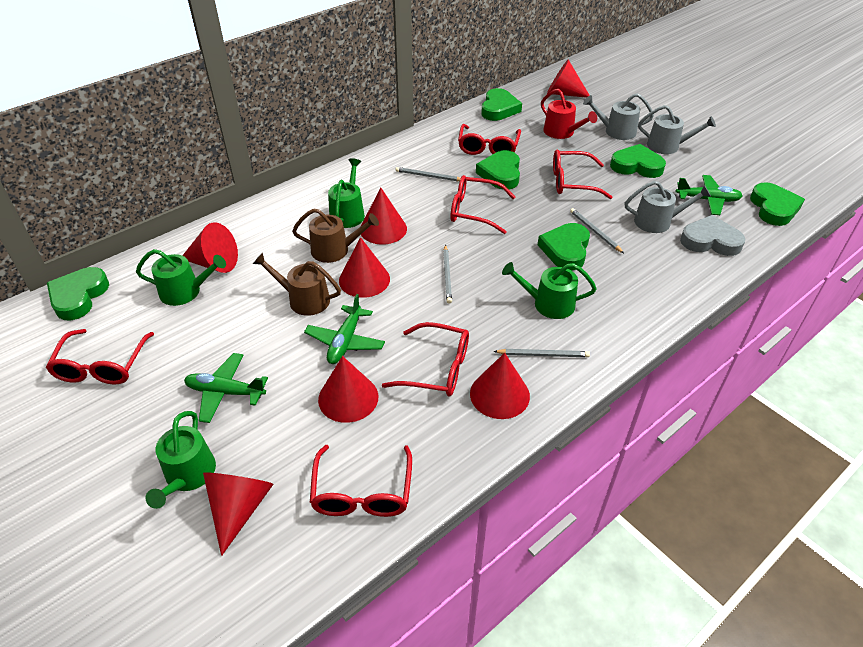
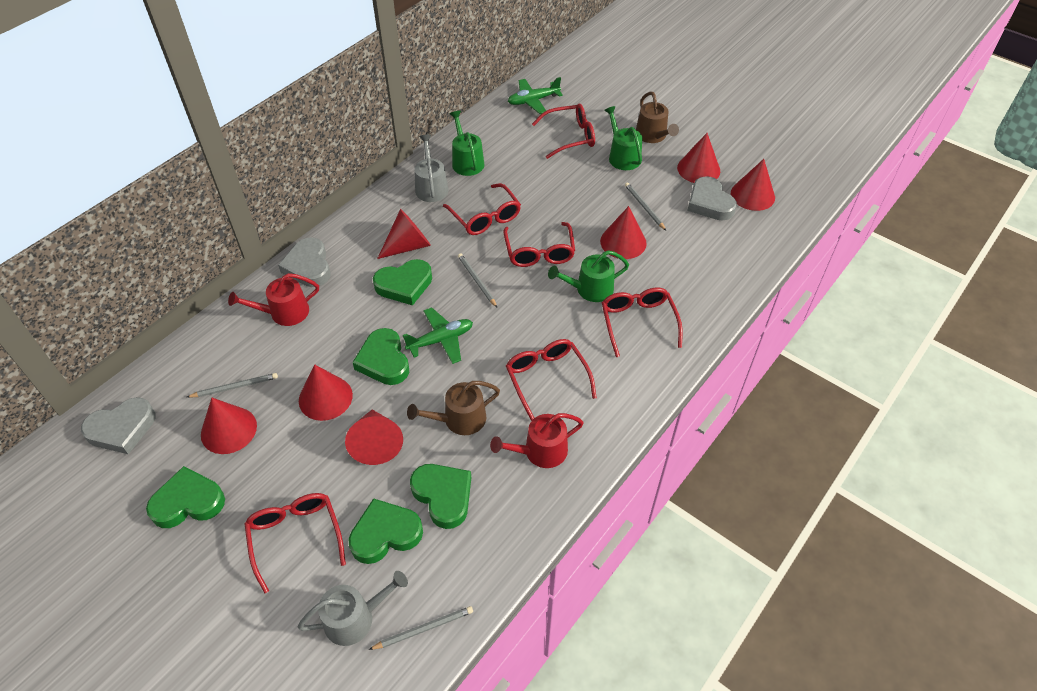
green heart: 6 -> 5
green plane: 3 -> 2
green watering can: 4 -> 3
grey heart: 1 -> 3
grey watering can: 3 -> 2
red watering can: 1 -> 2

